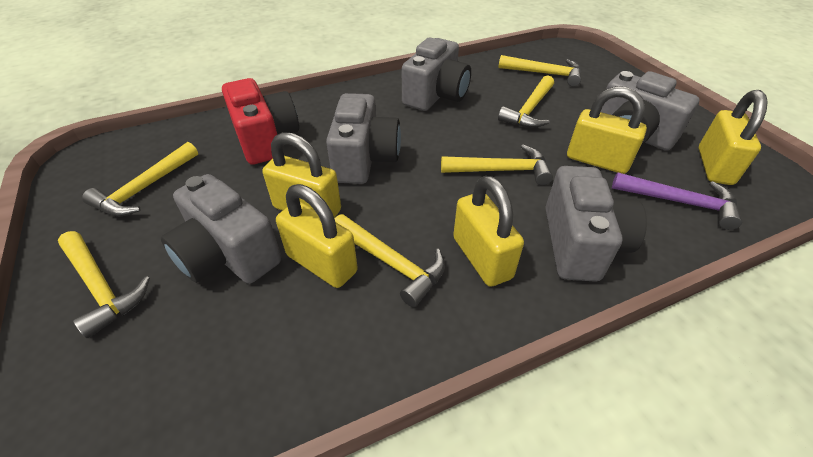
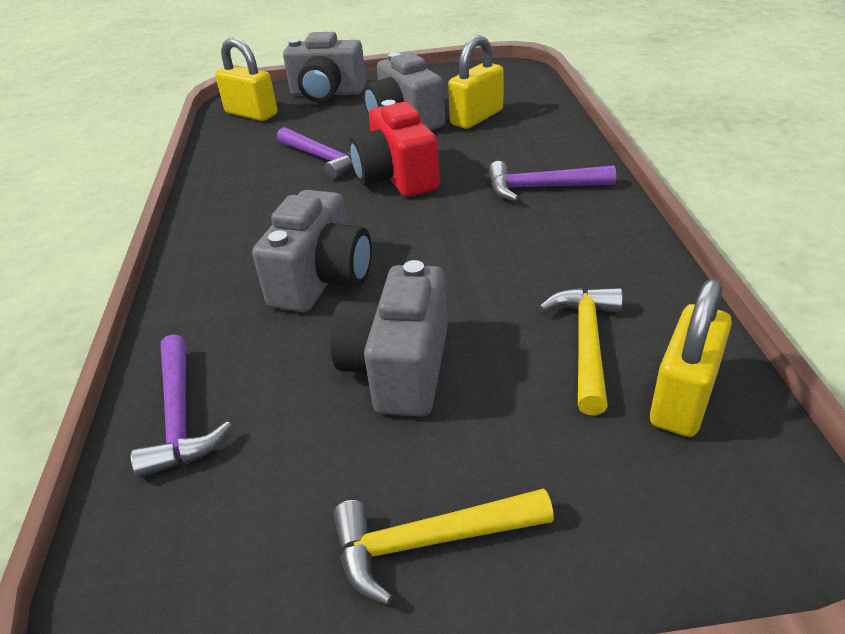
grey camera: 5 -> 4
purple hammer: 1 -> 3
yellow hammer: 6 -> 2
yellow padlock: 5 -> 3

